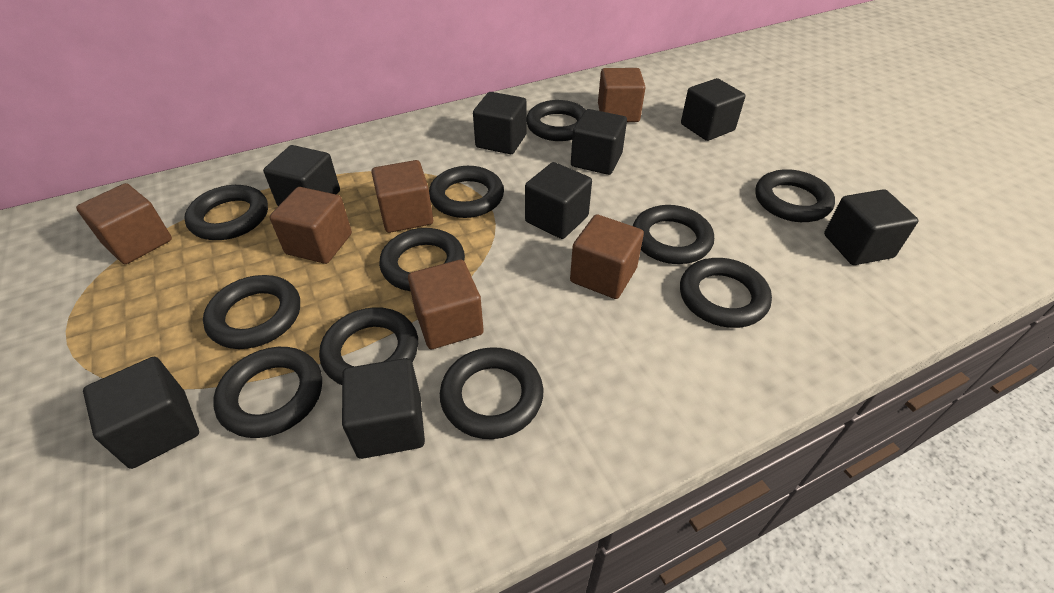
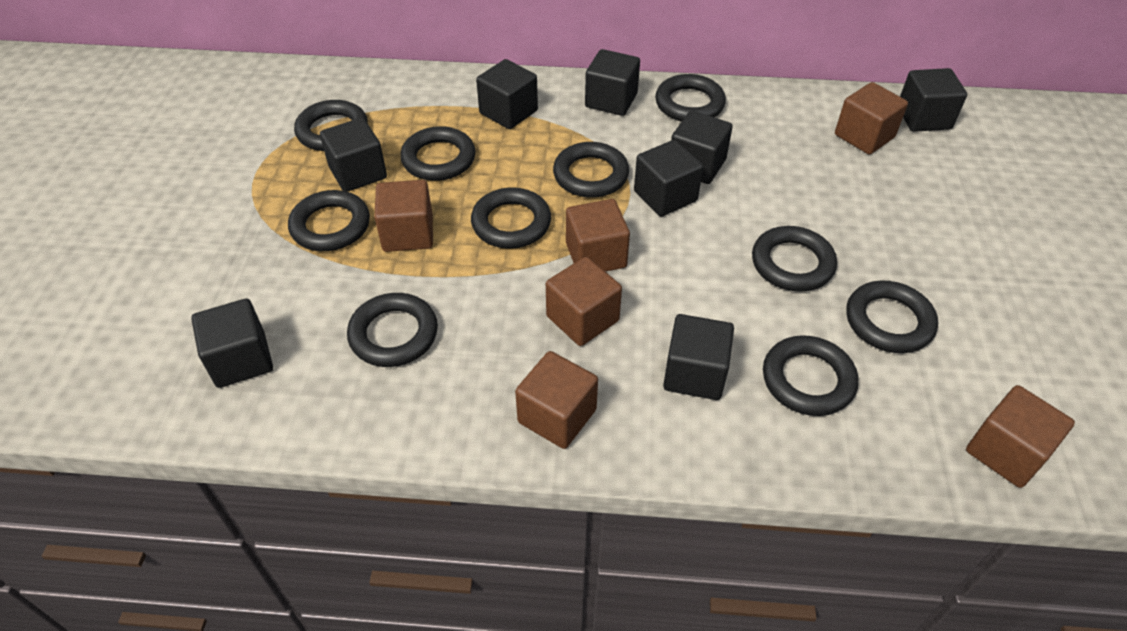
black ring: 11 -> 10

